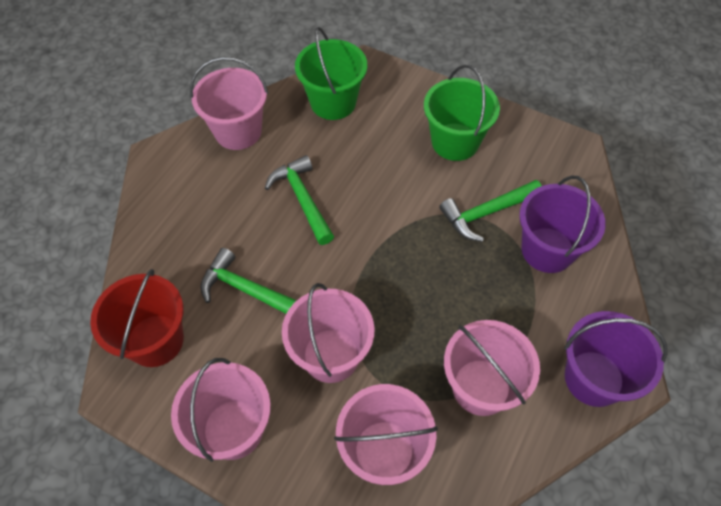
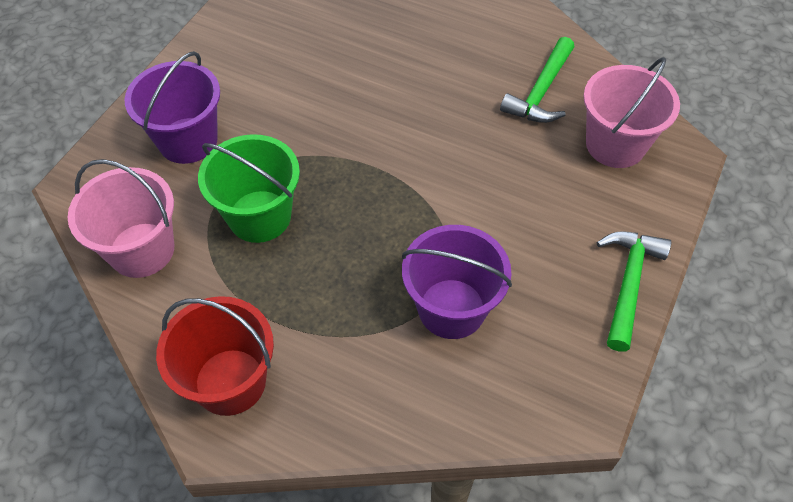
green bucket: 2 -> 1
green hammer: 3 -> 2
pink bucket: 5 -> 2

